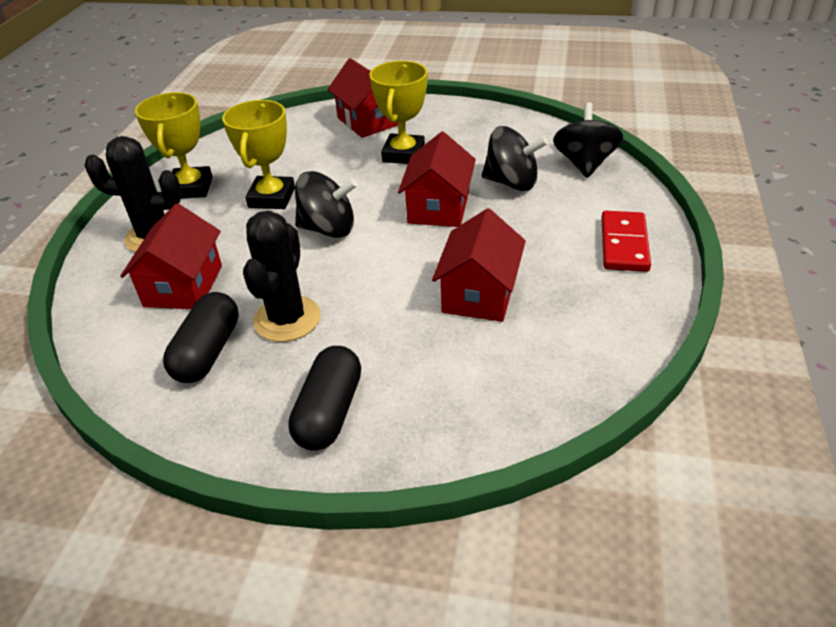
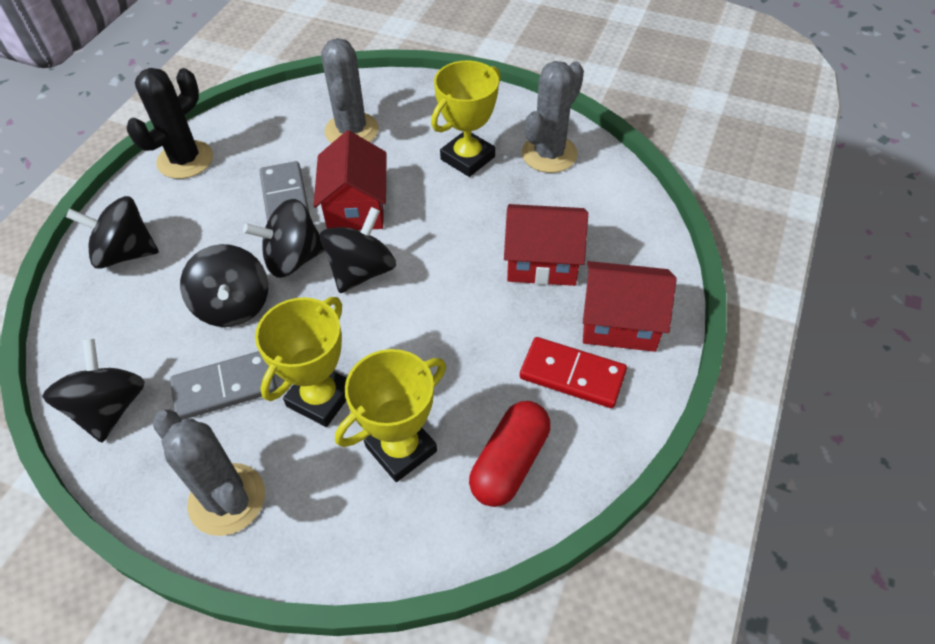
black cactus: 2 -> 1
black capsule: 2 -> 0
black spinning top: 3 -> 5
grey cactus: 0 -> 3
grey domino: 0 -> 2
red capsule: 0 -> 1
red house: 4 -> 3

